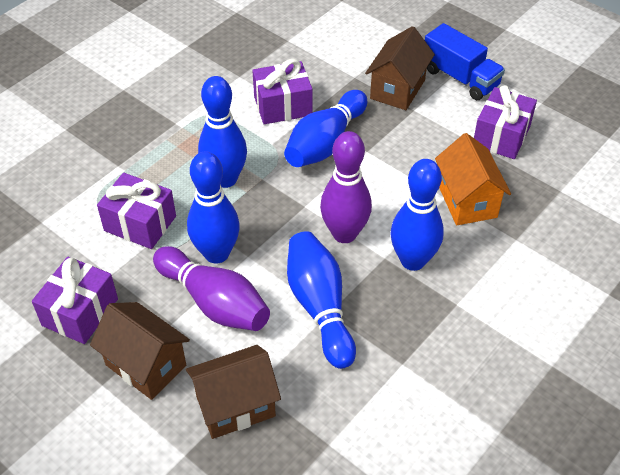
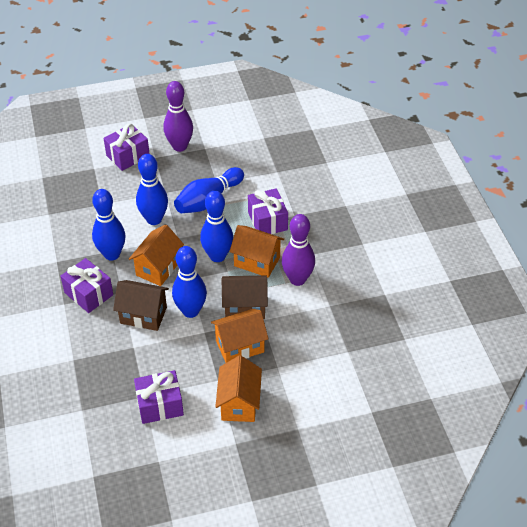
blue truck: 1 -> 0
brown house: 3 -> 2
orange house: 1 -> 4

